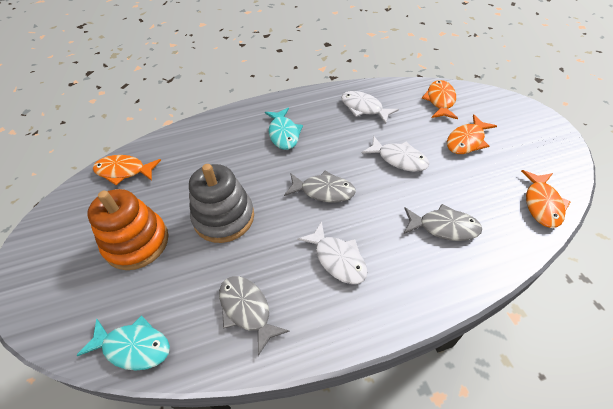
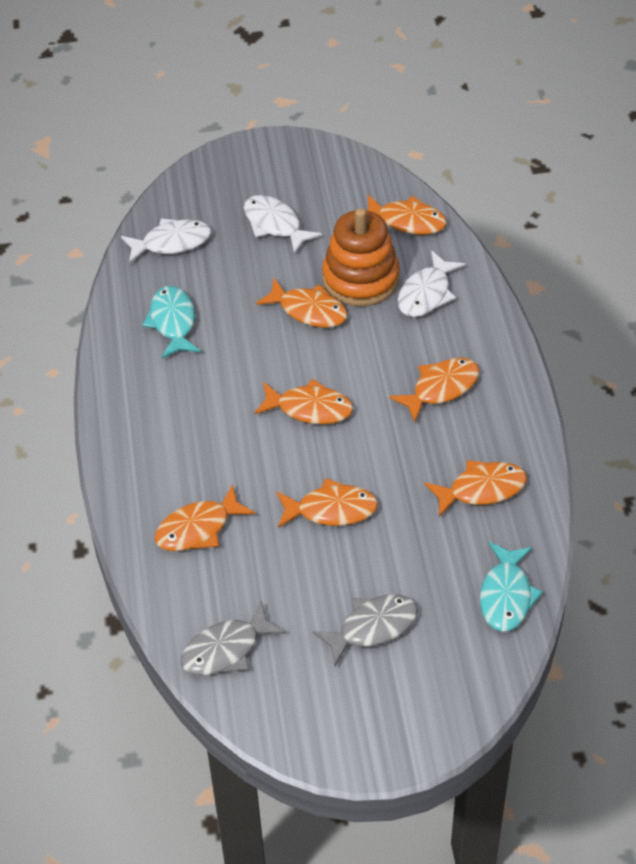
grey fish: 3 -> 2
grey stacking toy: 1 -> 0
orange fish: 4 -> 7

